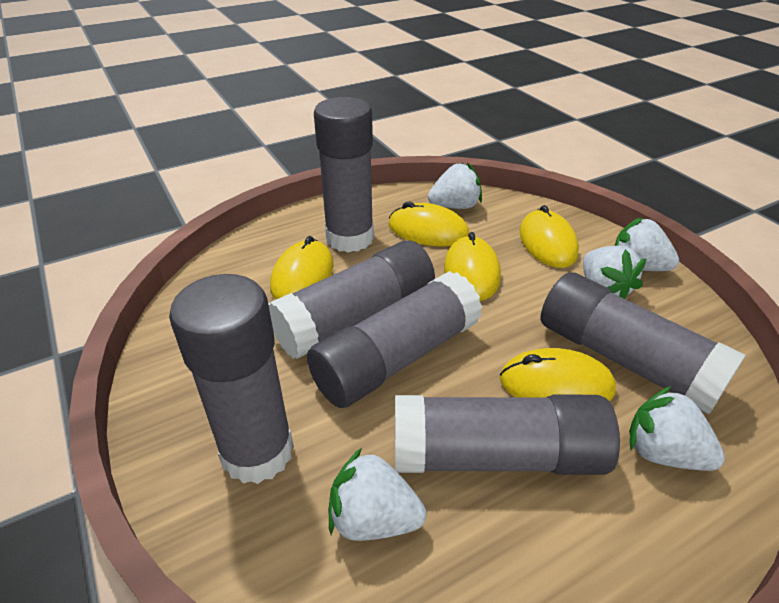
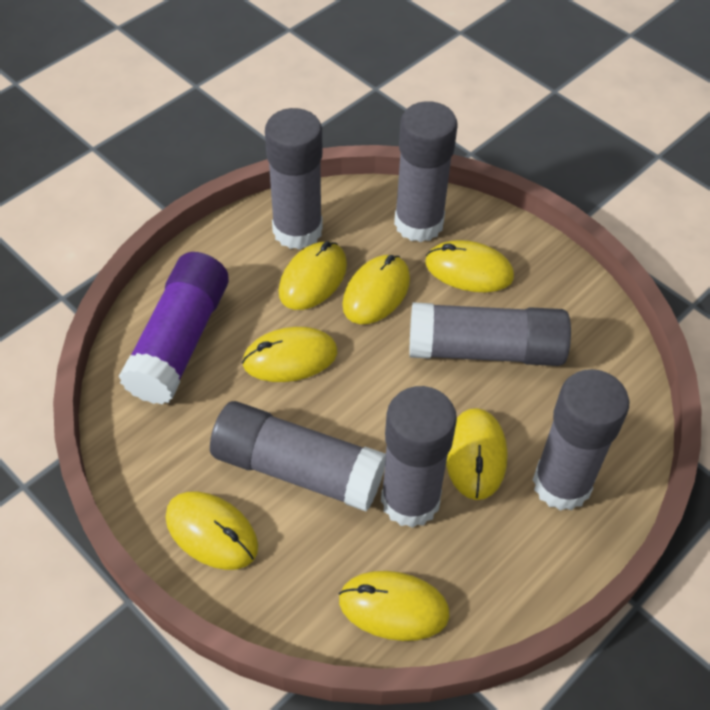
purple glue stick: 0 -> 1
white strawberry: 5 -> 0
yellow mouse: 5 -> 7

